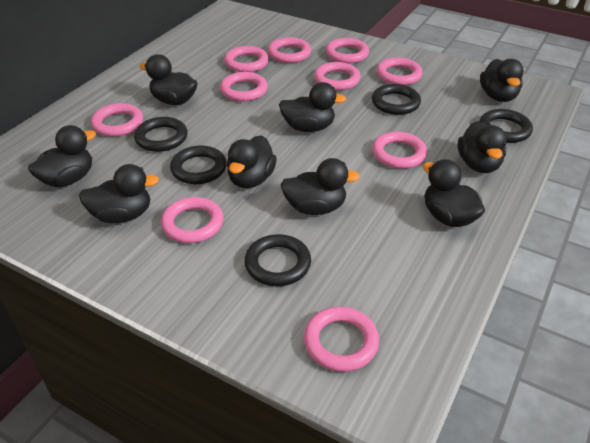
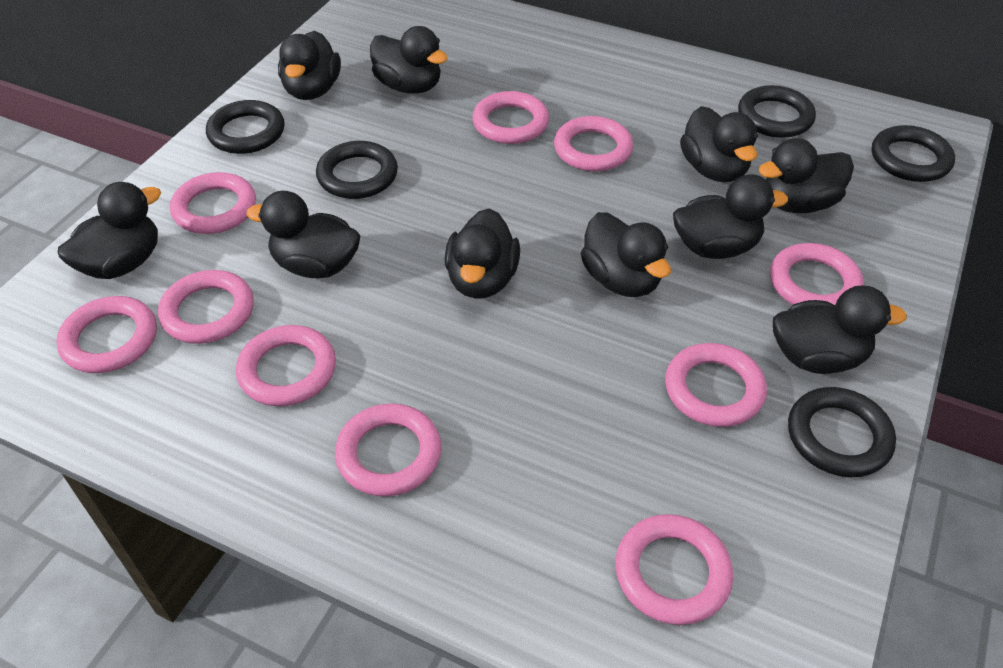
black duck: 9 -> 10

